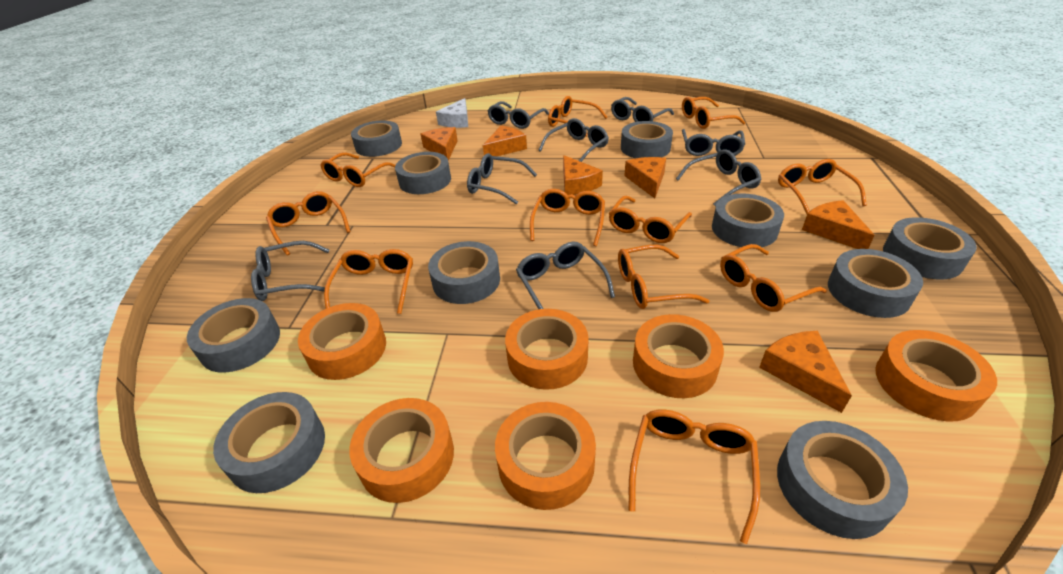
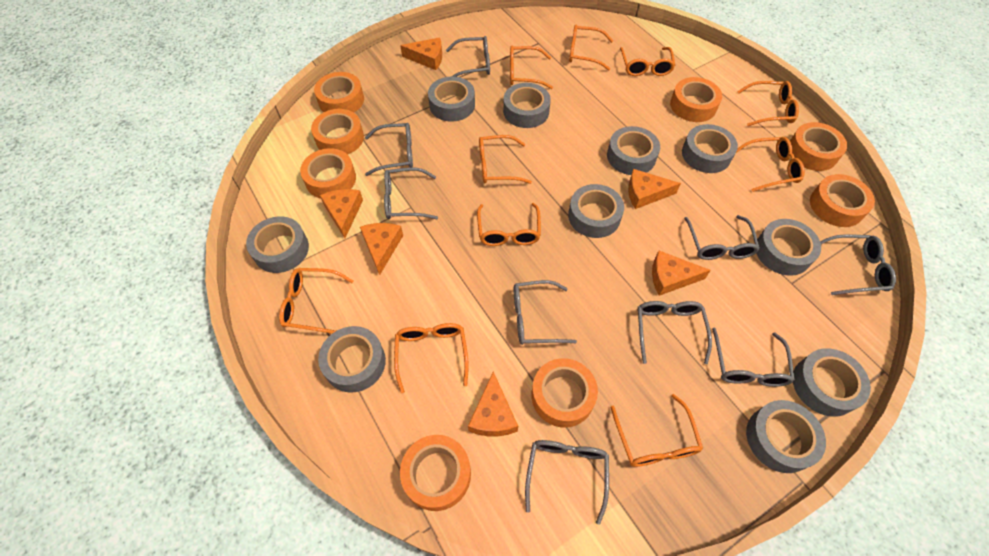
grey glasses: 8 -> 9
orange glasses: 11 -> 10
orange tape: 6 -> 8
white cheese: 1 -> 0

